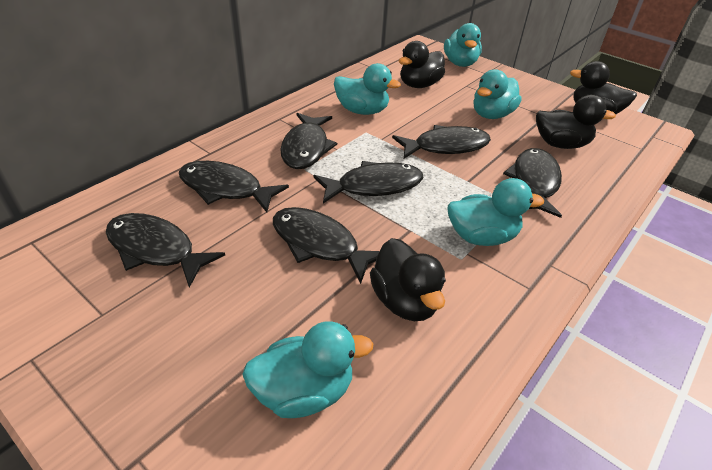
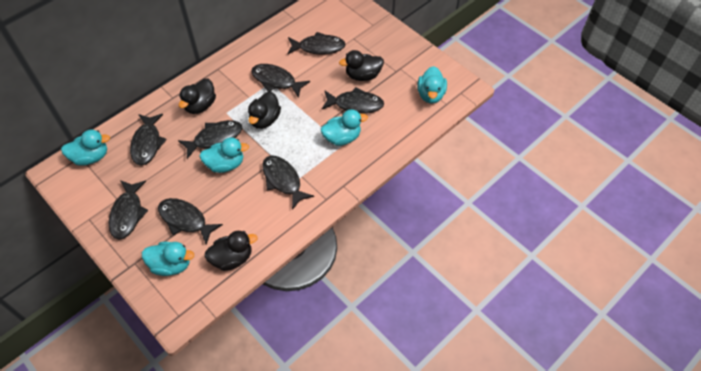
black fish: 7 -> 8

